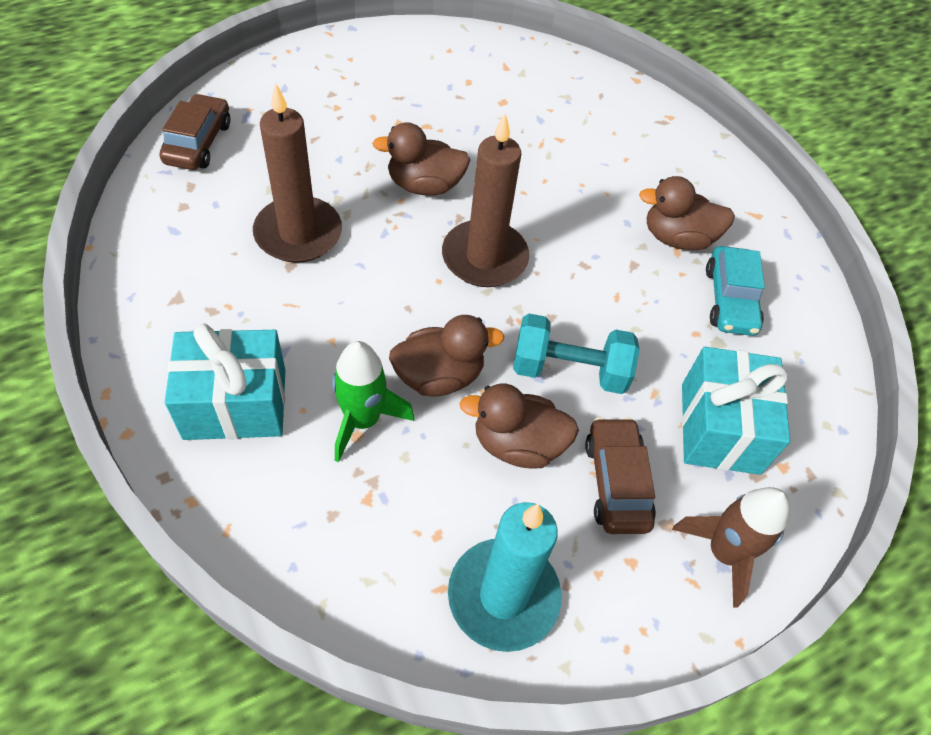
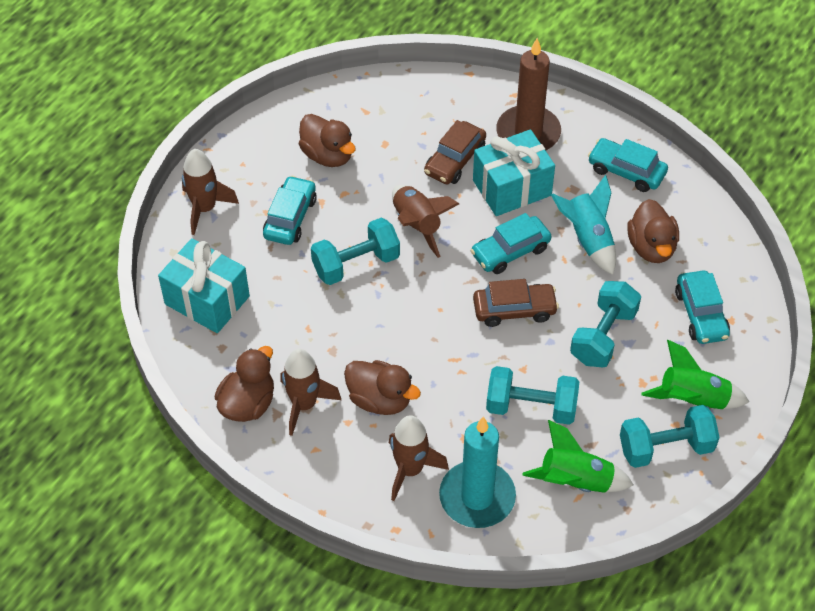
brown candle: 2 -> 1
brown rocket: 1 -> 4
green rocket: 1 -> 2
turquoise car: 1 -> 4
turquoise dumbbell: 1 -> 4
turquoise rocket: 0 -> 1

